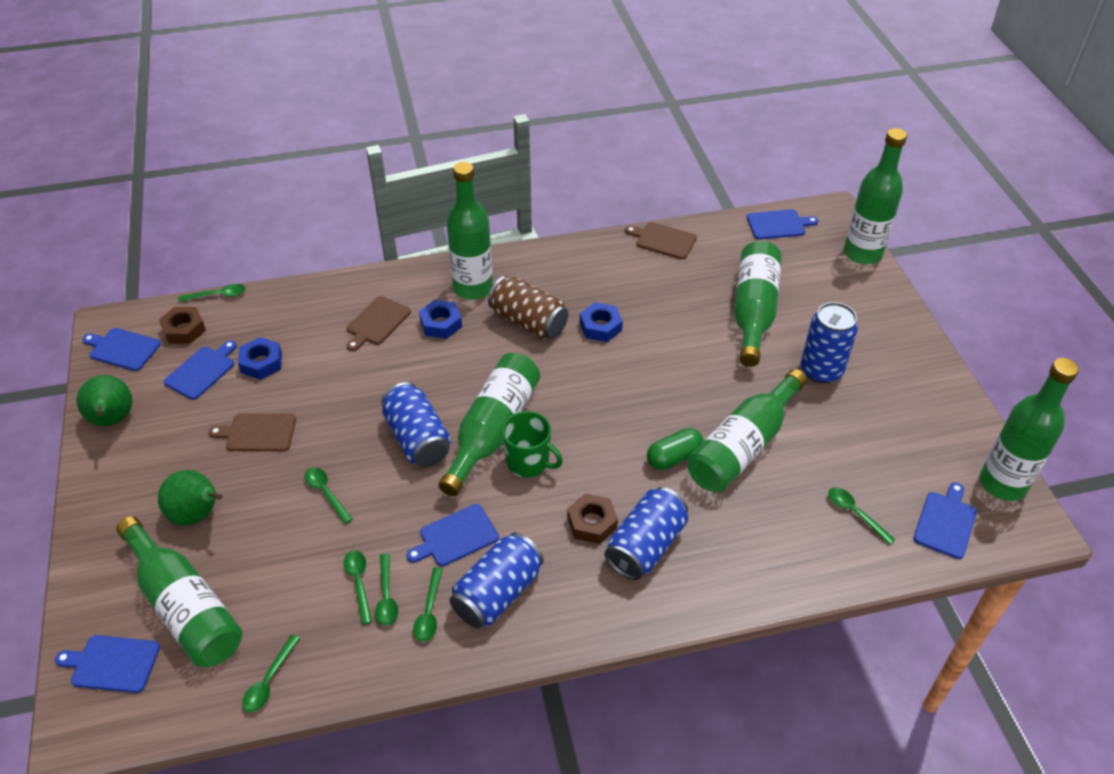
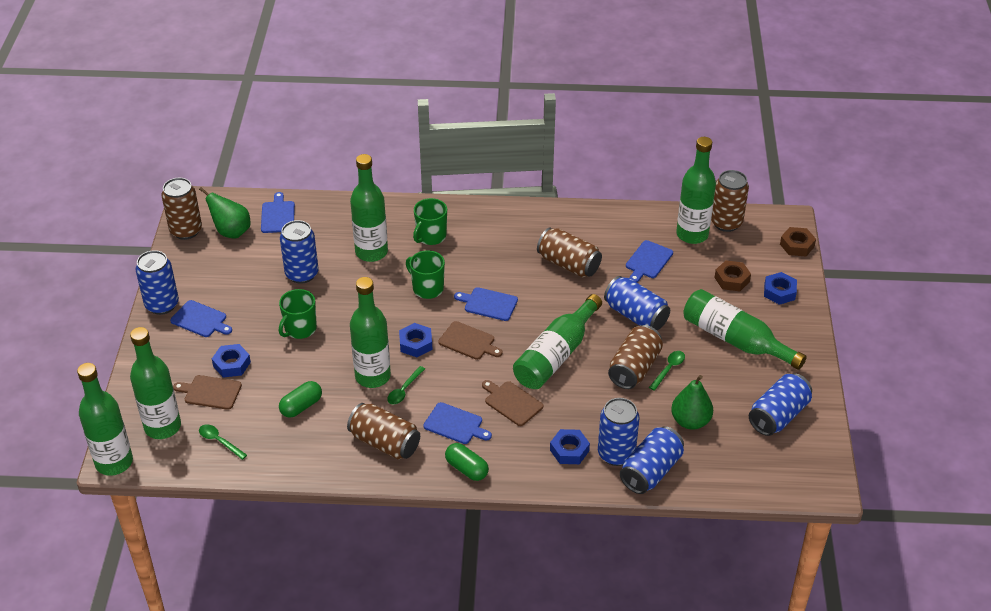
blue can: 4 -> 6
blue cutting board: 6 -> 5
blue nut: 3 -> 4
brown can: 1 -> 5
green capsule: 1 -> 2
green mug: 1 -> 3
green spoon: 7 -> 3

